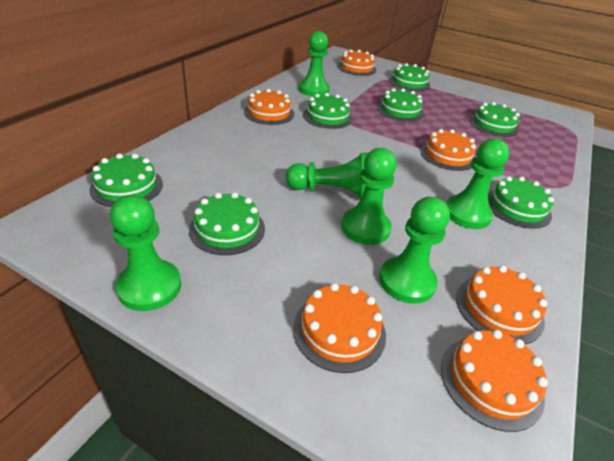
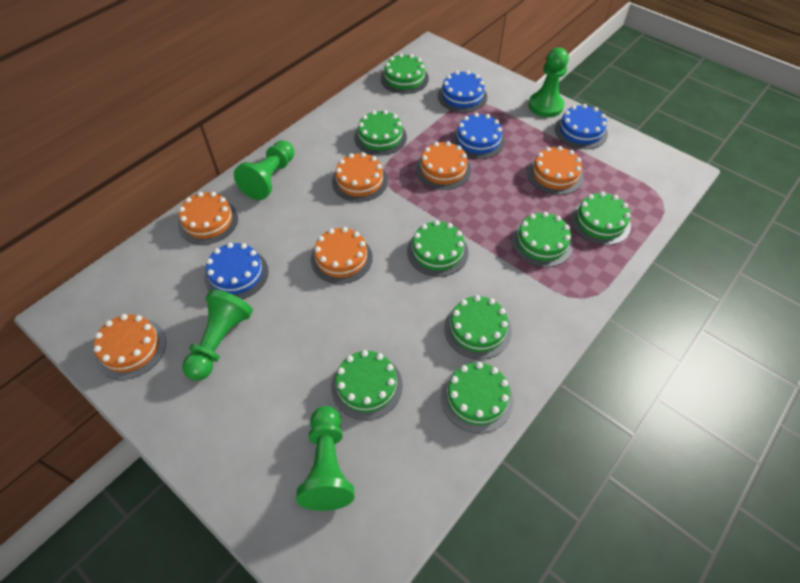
blue cake: 0 -> 4
green cake: 7 -> 8
green pawn: 6 -> 4

